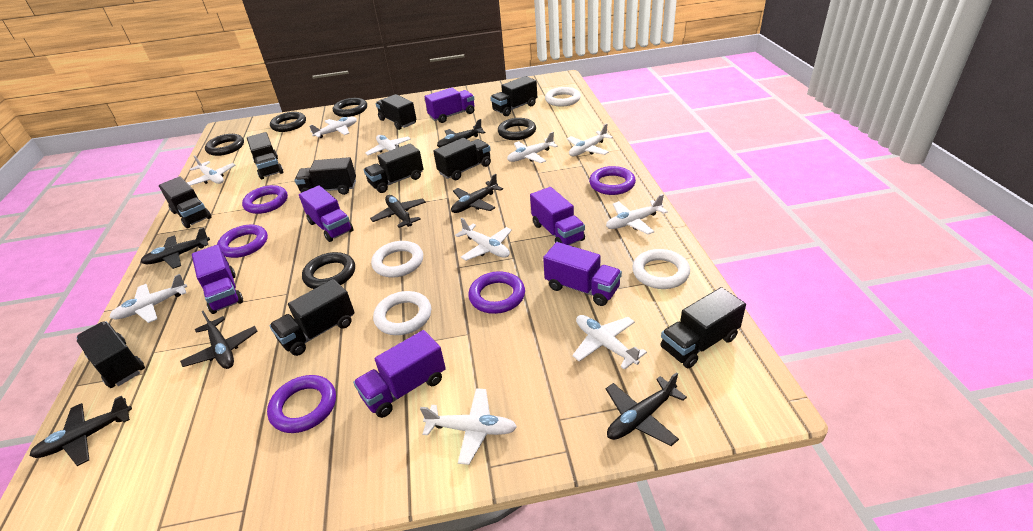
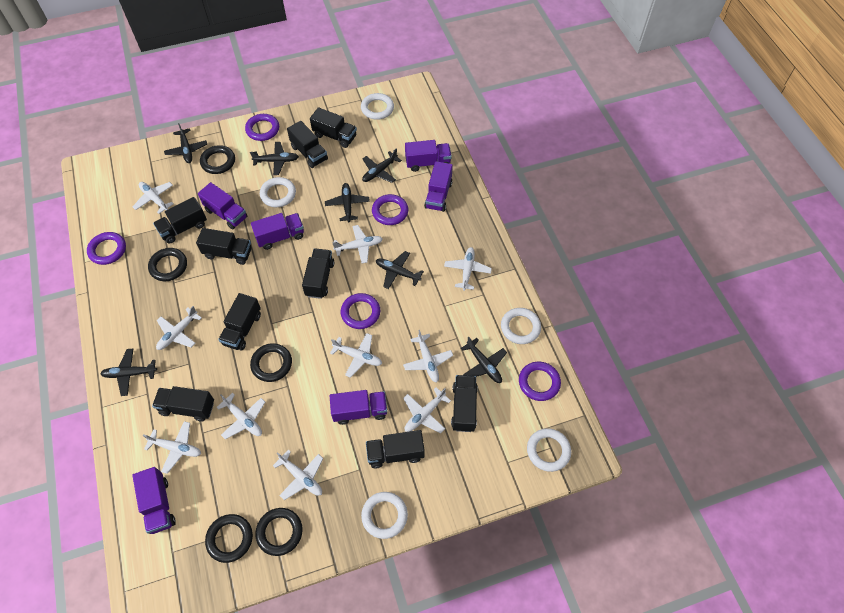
black truck: 10 -> 9
white ring: 4 -> 5

